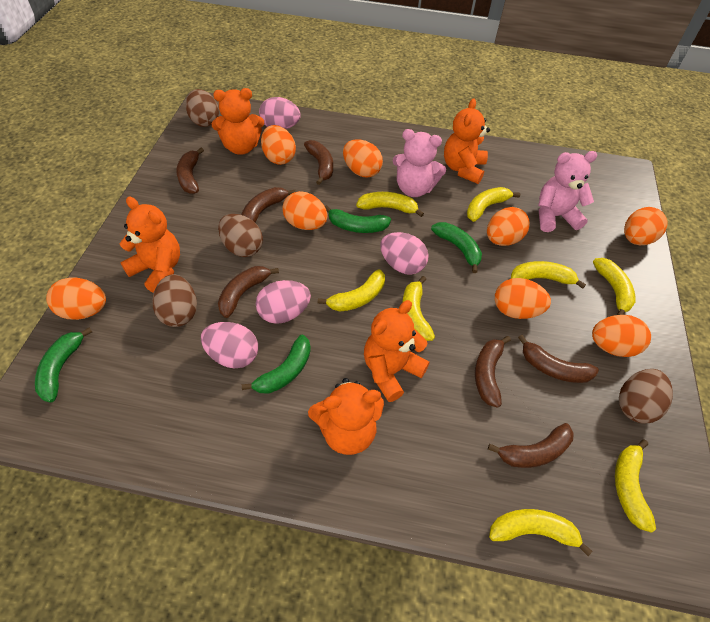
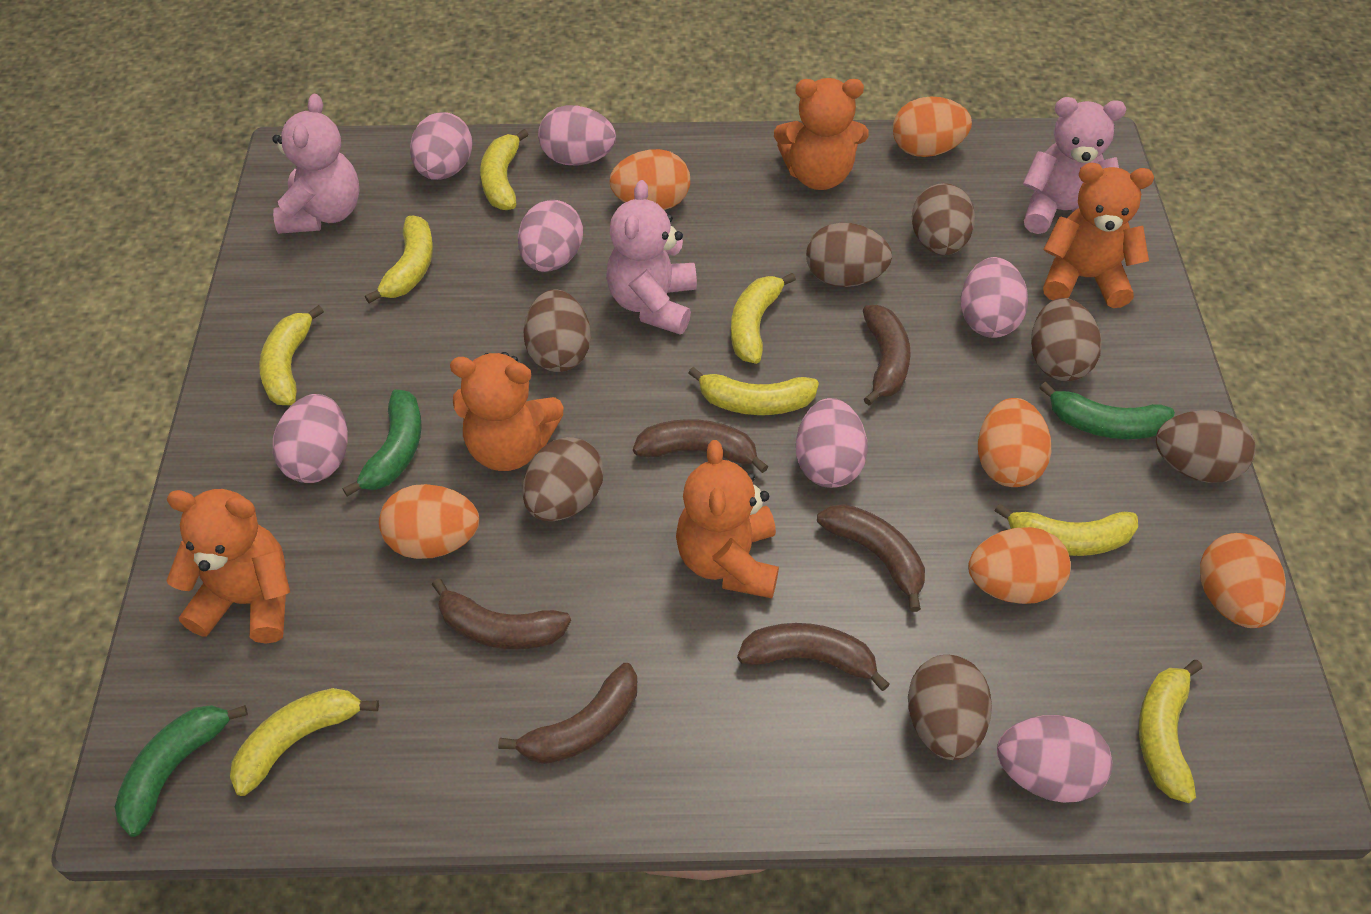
brown banana: 7 -> 6
brown egg: 4 -> 7
green banana: 4 -> 3
orange egg: 8 -> 6
pink egg: 4 -> 7
pink teddy bear: 2 -> 3

